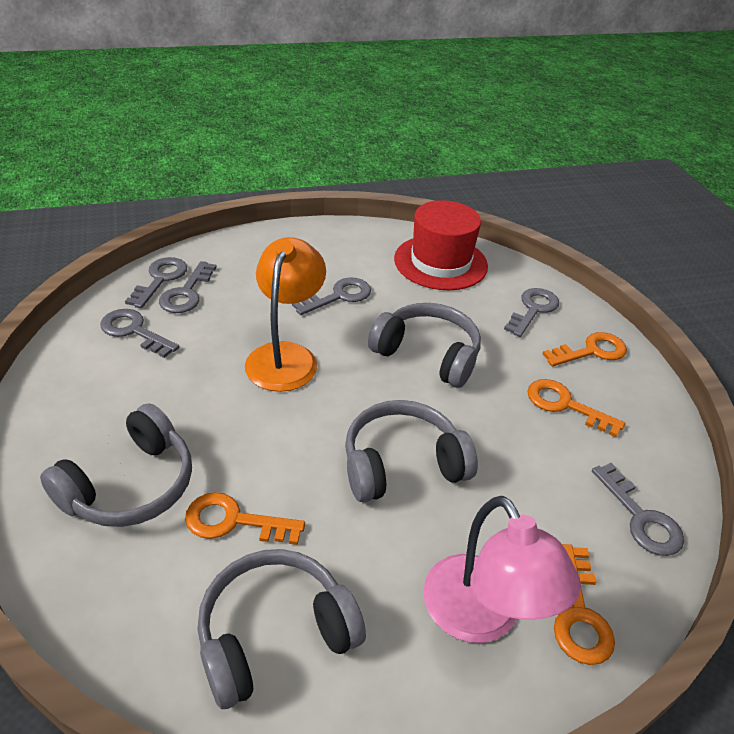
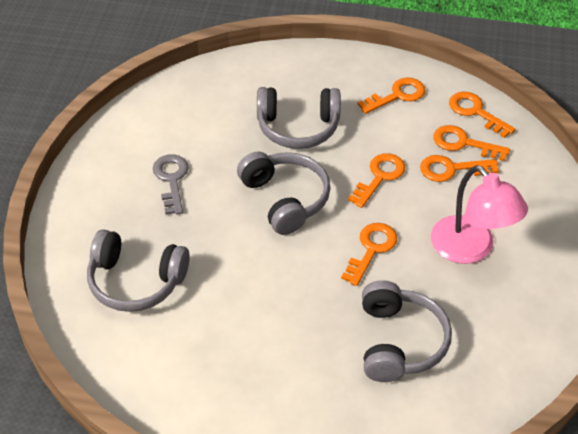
grey key: 6 -> 1
orange key: 4 -> 6
orange lamp: 1 -> 0
red hat: 1 -> 0

